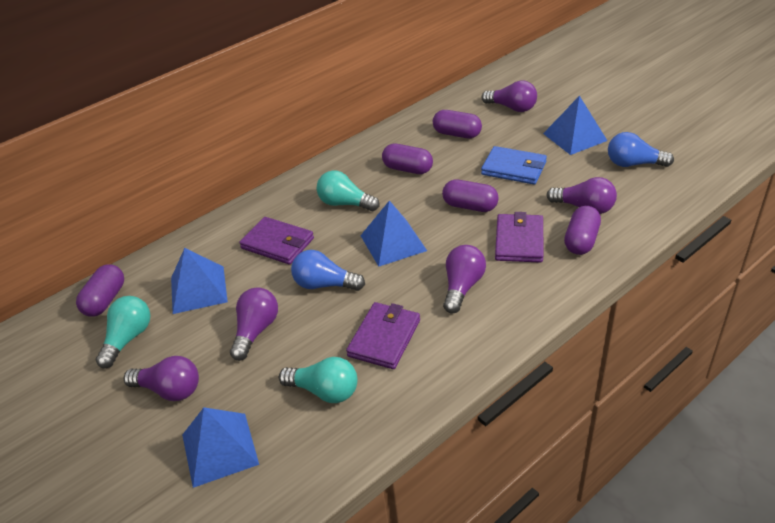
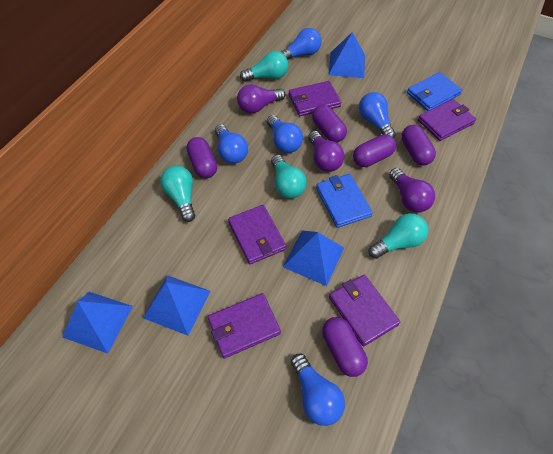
blue light bulb: 2 -> 5
blue wallet: 1 -> 2
purple light bulb: 5 -> 3
purple wallet: 3 -> 5
turquoise light bulb: 3 -> 4

